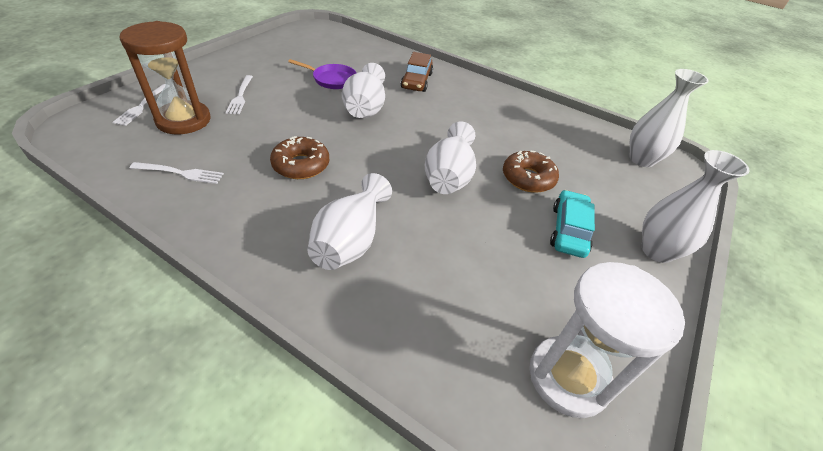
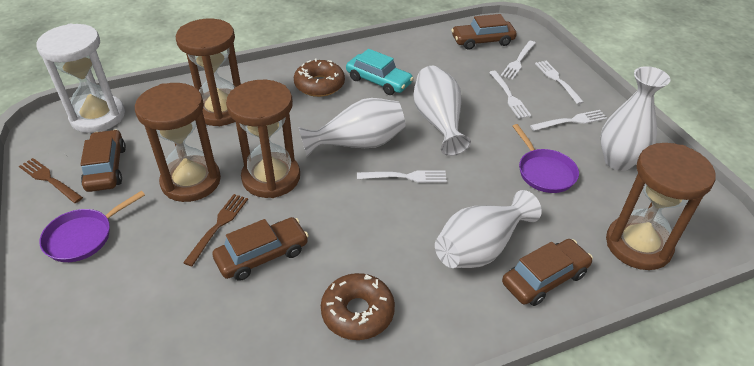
brown car: 1 -> 4
brown fork: 0 -> 2
brown hourglass: 1 -> 4
purple pan: 1 -> 2
white fork: 3 -> 5
white vase: 5 -> 4

